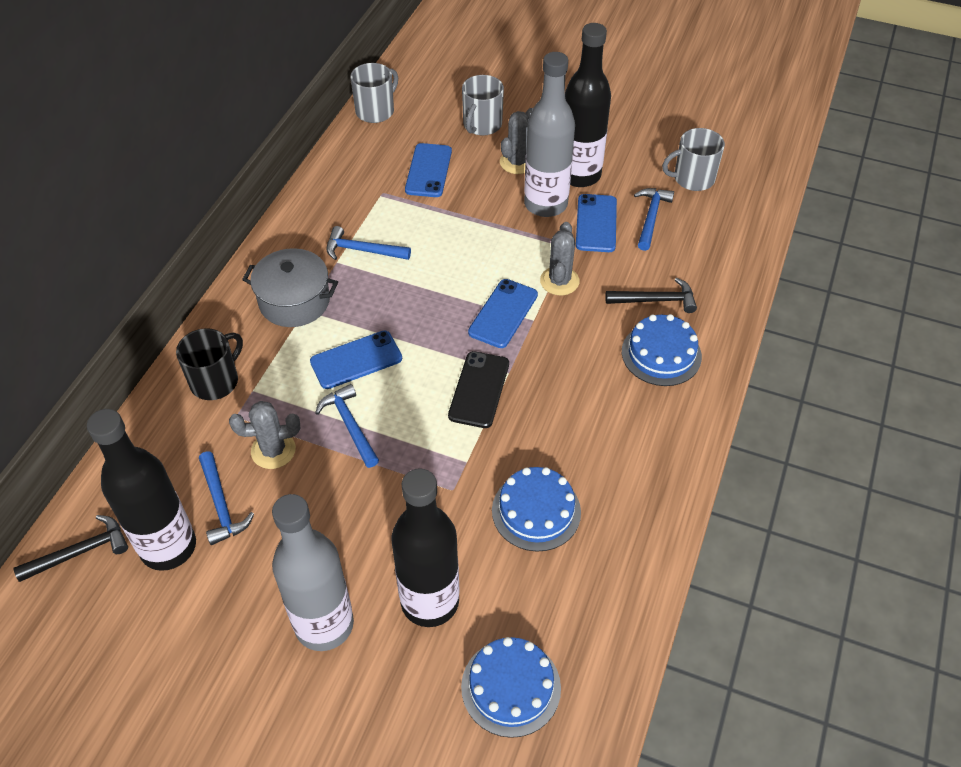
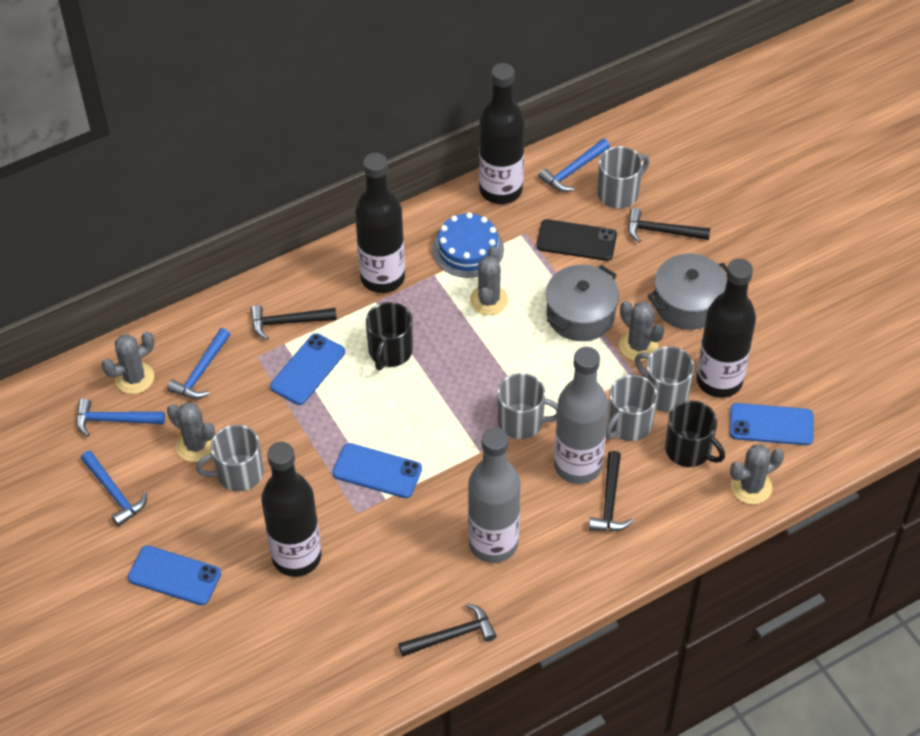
black bottle: 3 -> 4
black hammer: 2 -> 4
black mug: 1 -> 2
blue cake: 3 -> 1
grey cactus: 3 -> 5
grey mug: 3 -> 5
grey pot: 1 -> 2

